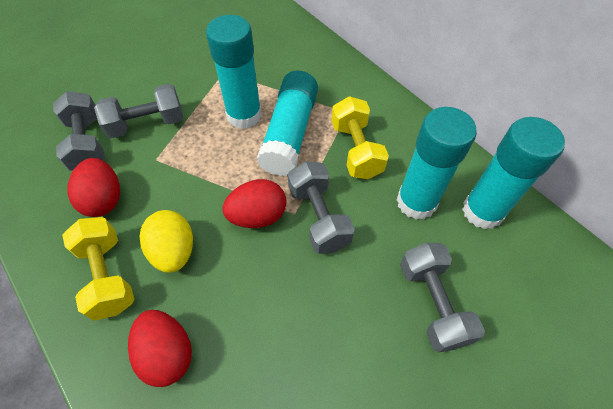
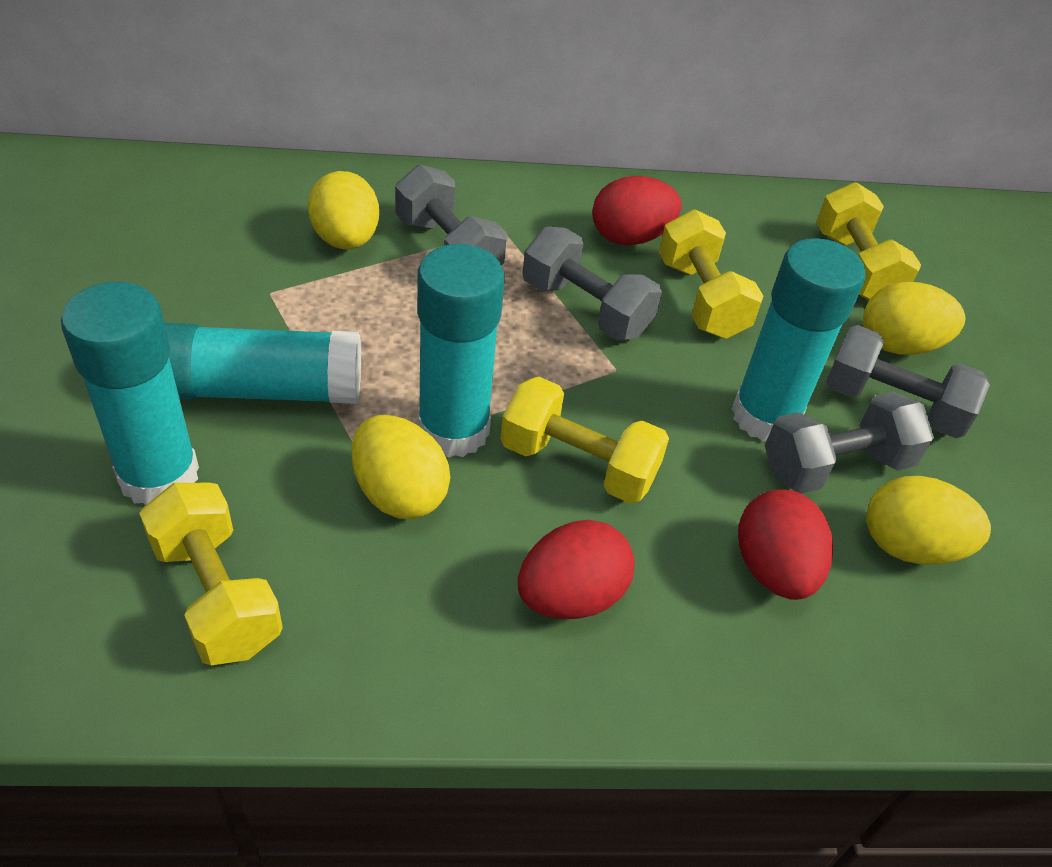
yellow dumbbell: 2 -> 4
yellow egg: 1 -> 4

